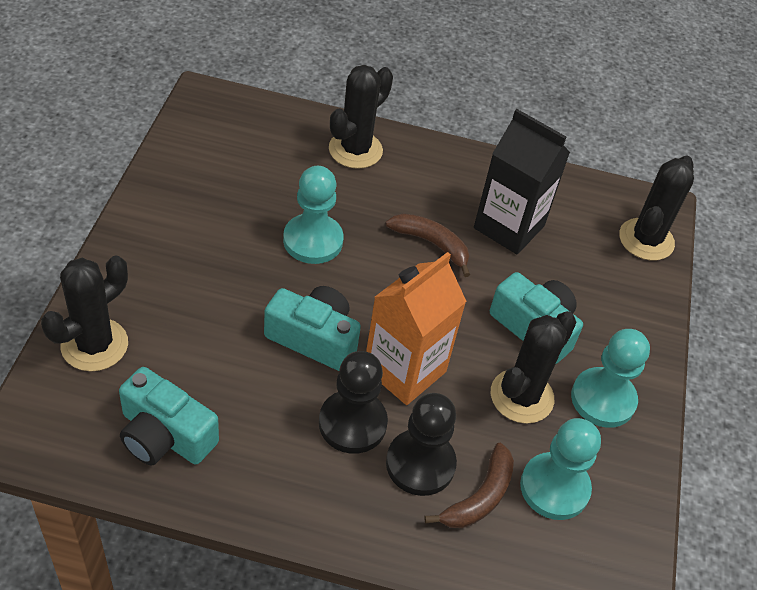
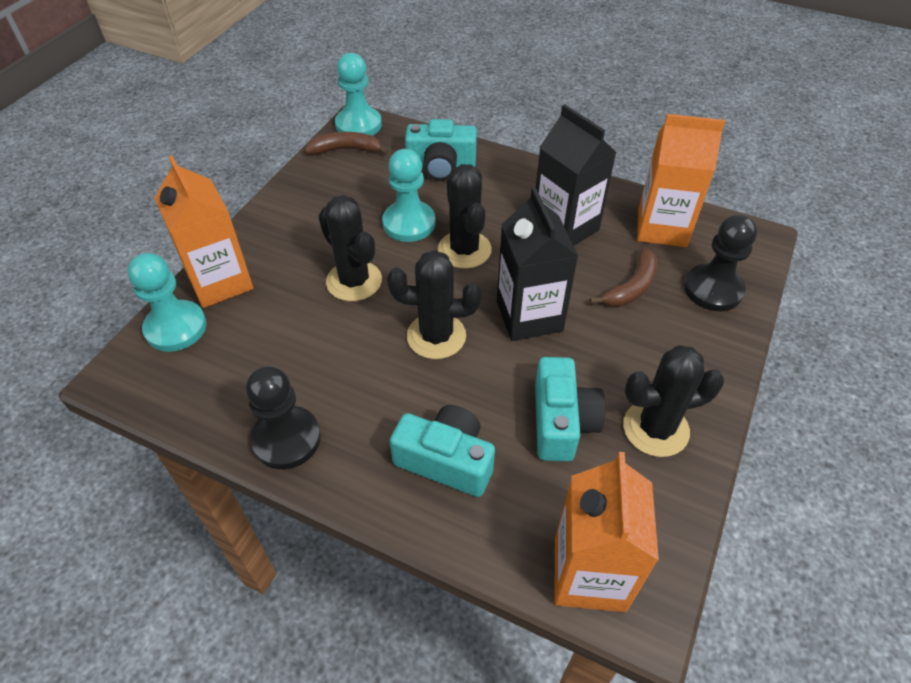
black carton: 1 -> 2
orange carton: 1 -> 3

